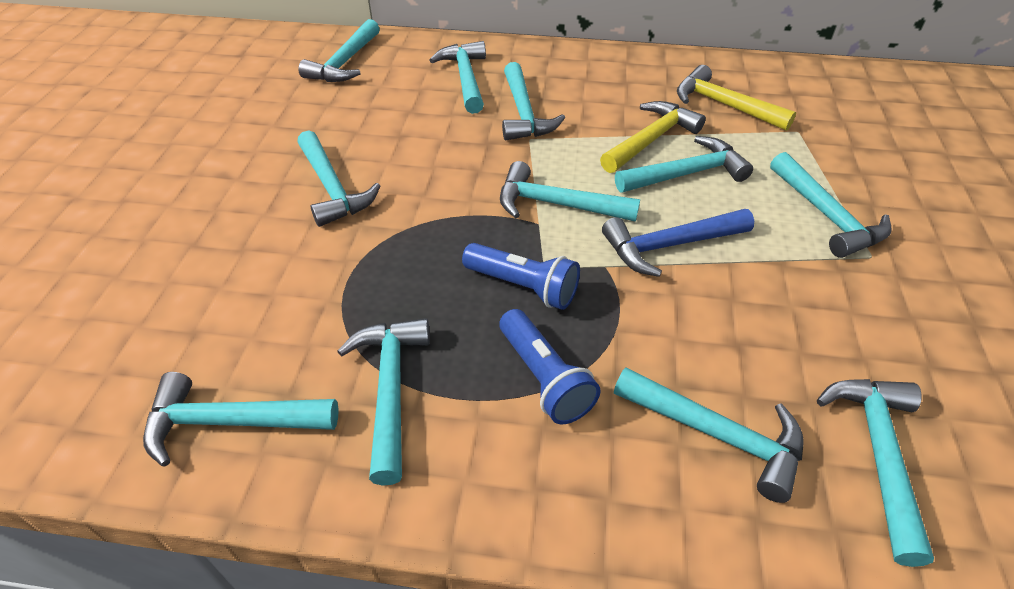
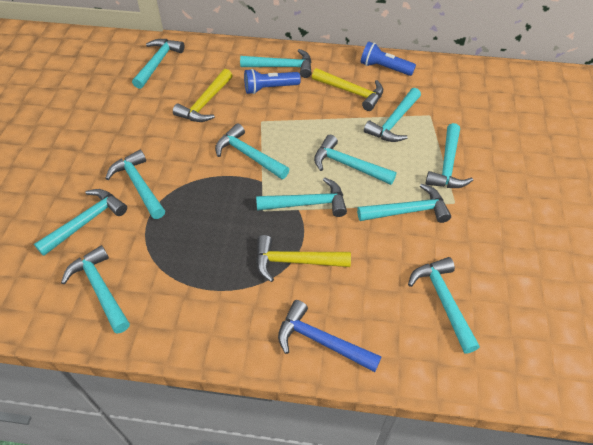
turquoise hammer: 11 -> 12
yellow hammer: 2 -> 3

